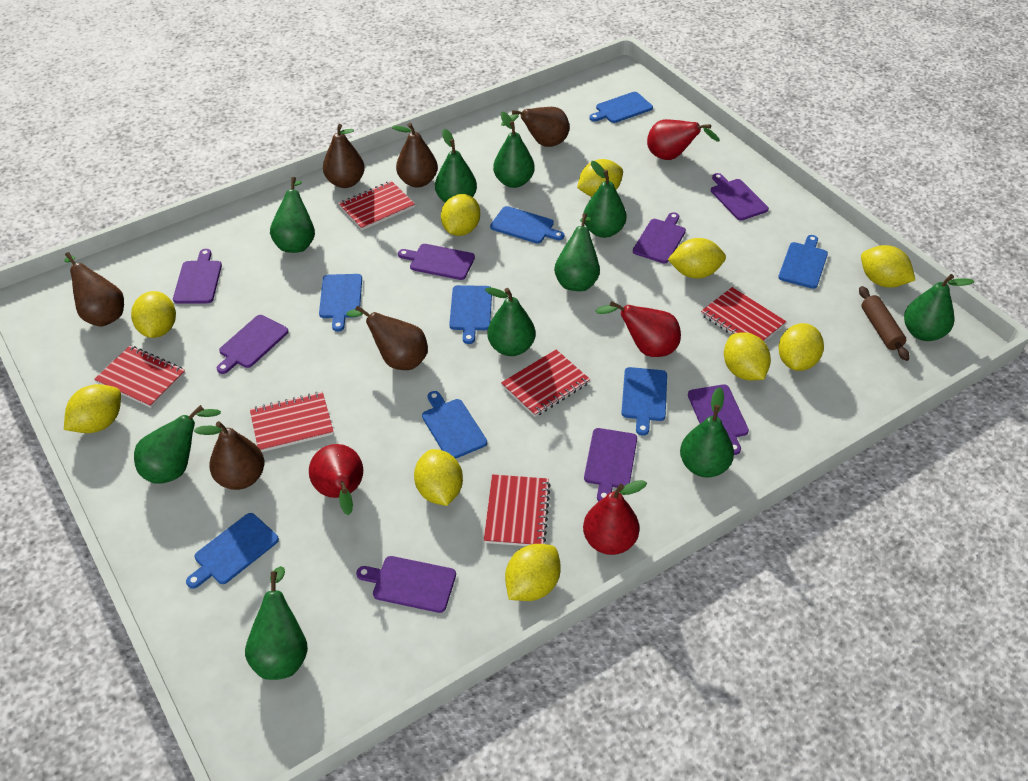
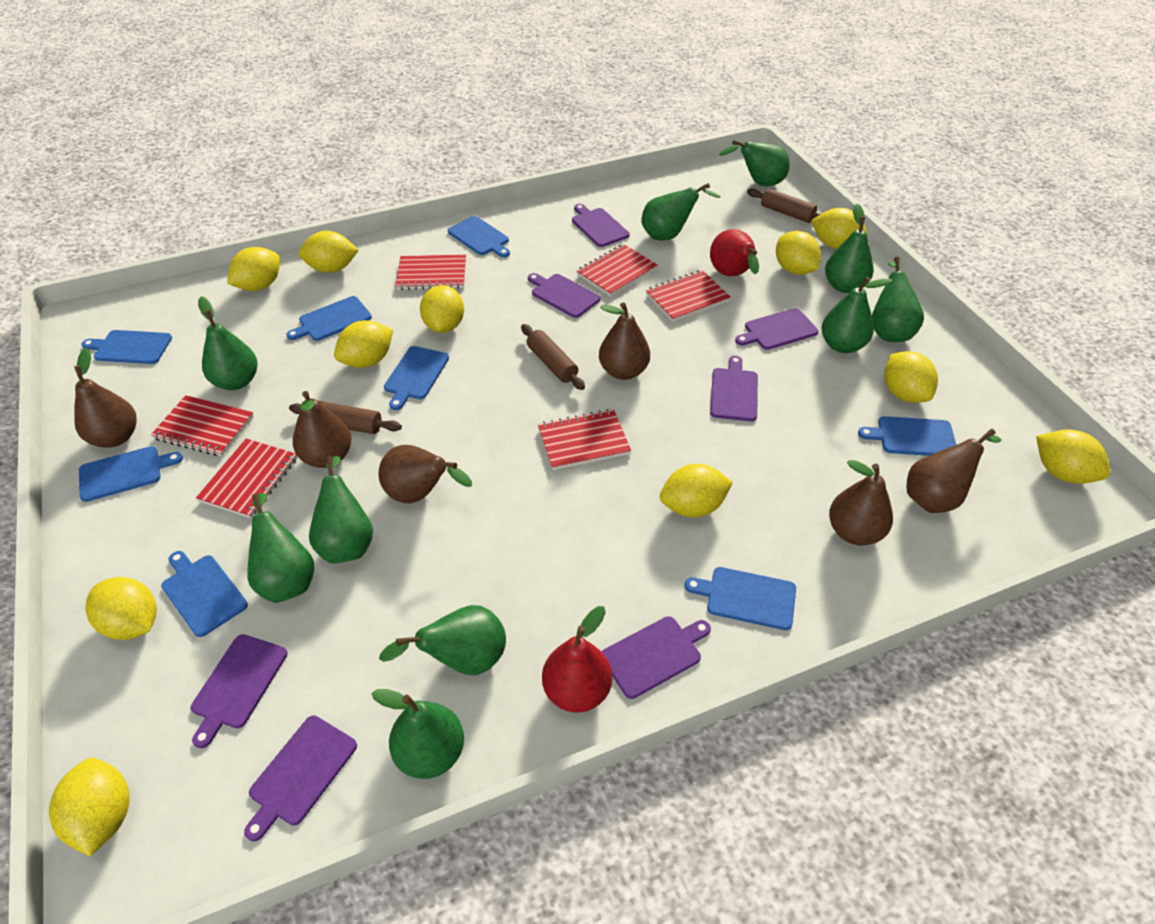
brown rolling pin: 1 -> 3
purple cutting board: 8 -> 7
red pear: 4 -> 2
yellow lemon: 10 -> 11

